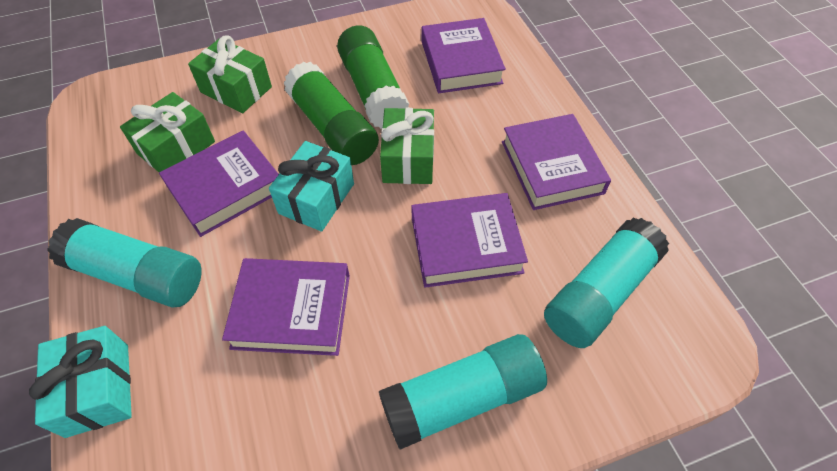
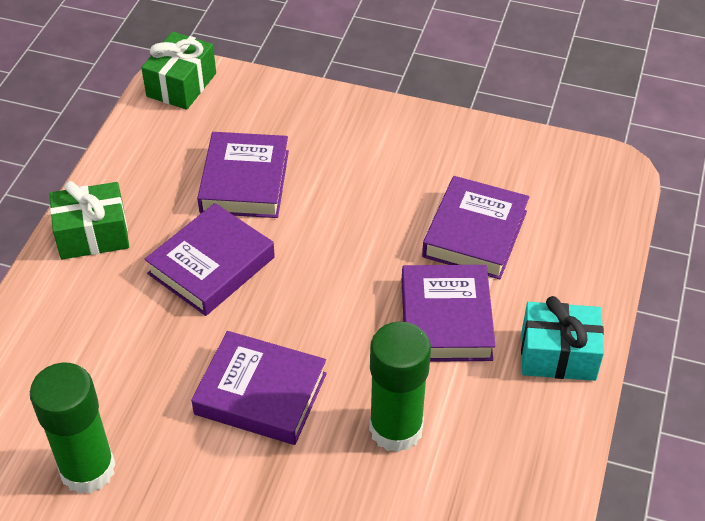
green gift: 3 -> 2
turquoise gift: 2 -> 1
turquoise glue stick: 3 -> 0

